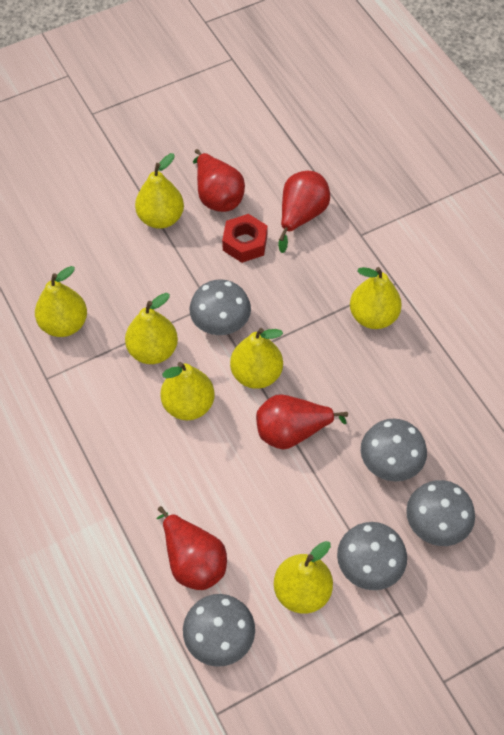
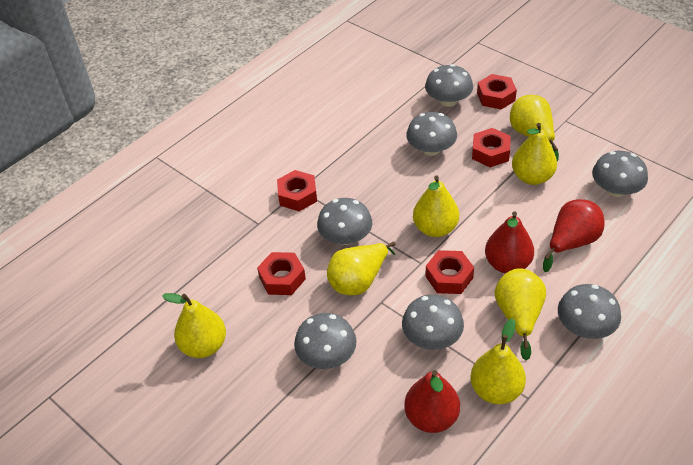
grey mushroom: 5 -> 7
red nut: 1 -> 5
red pear: 4 -> 3

